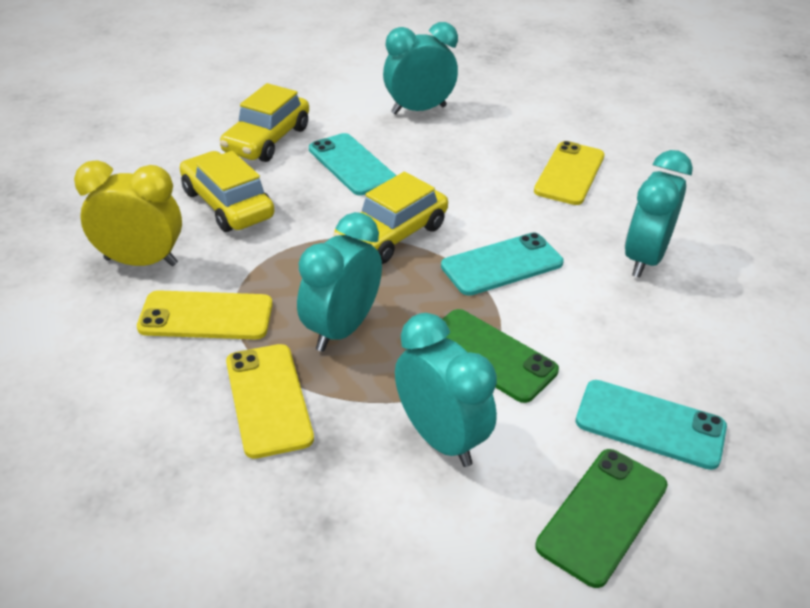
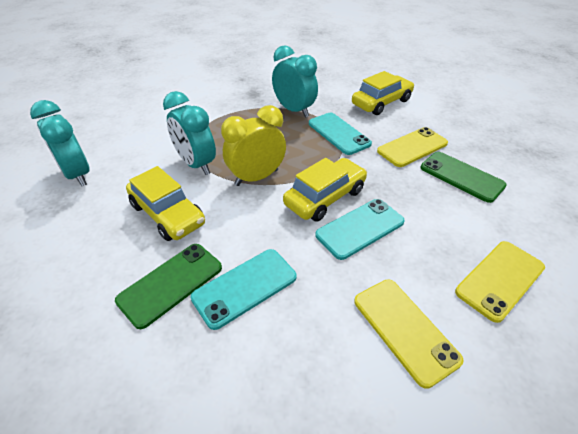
turquoise clock: 4 -> 3

